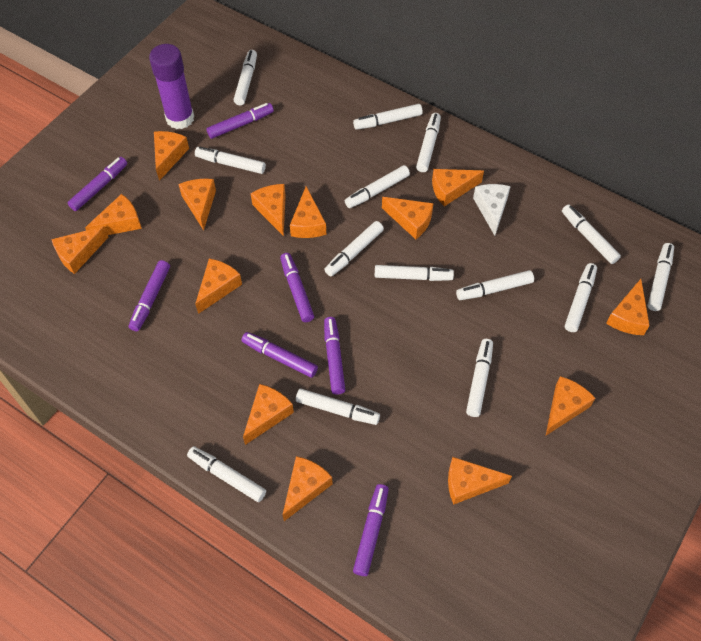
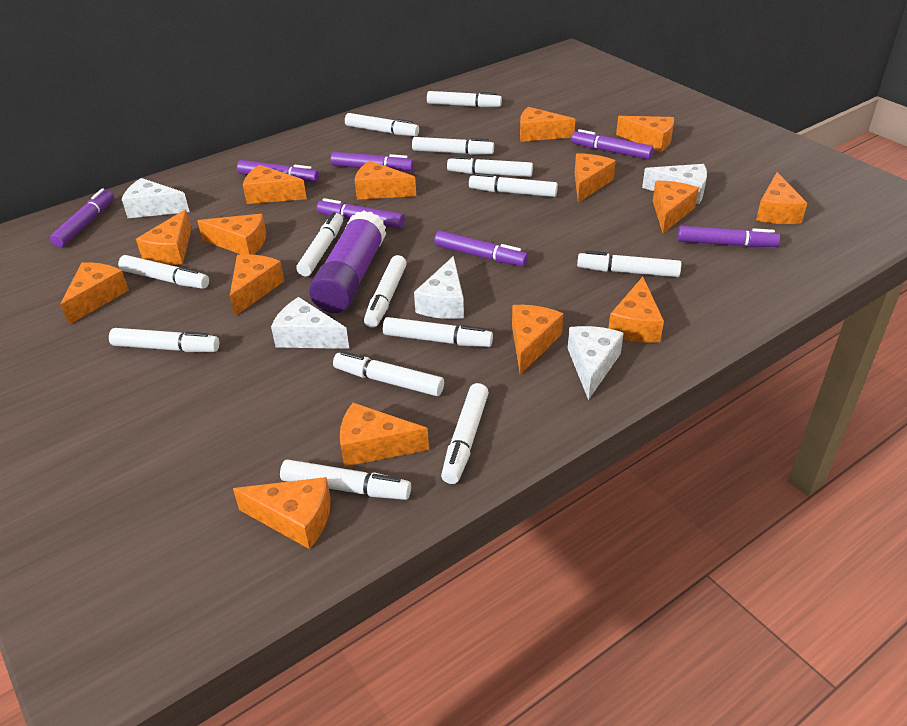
orange cheese: 14 -> 15
white cheese: 1 -> 5

